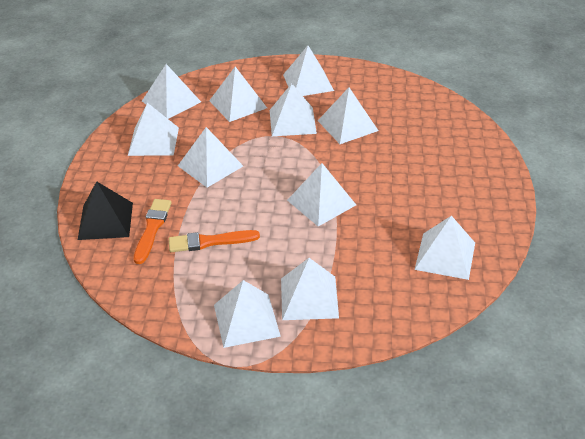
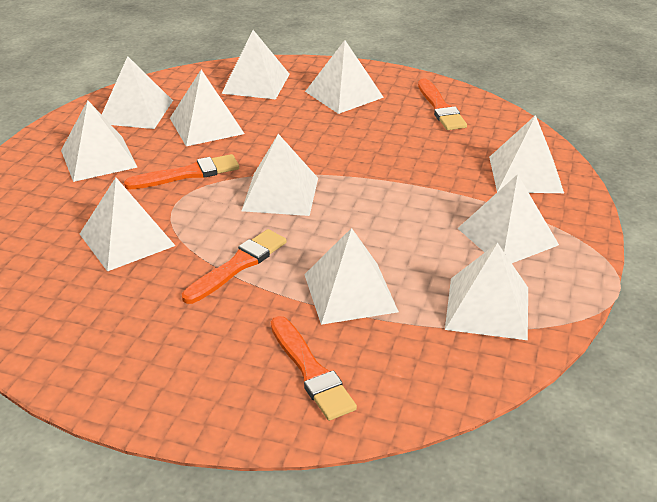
black pyramid: 1 -> 0
orange brush: 2 -> 4

